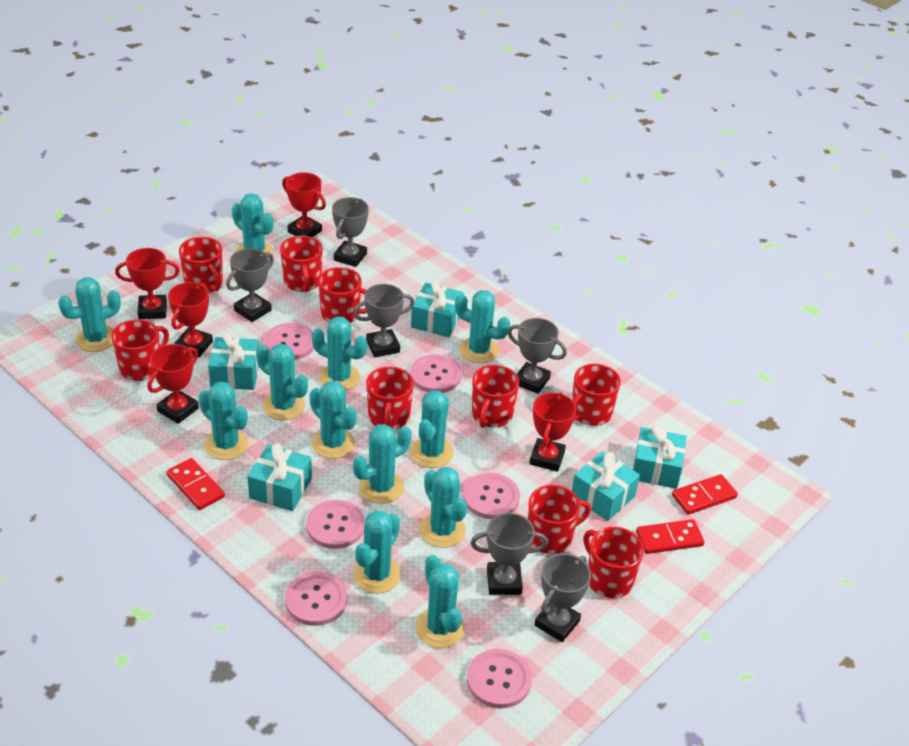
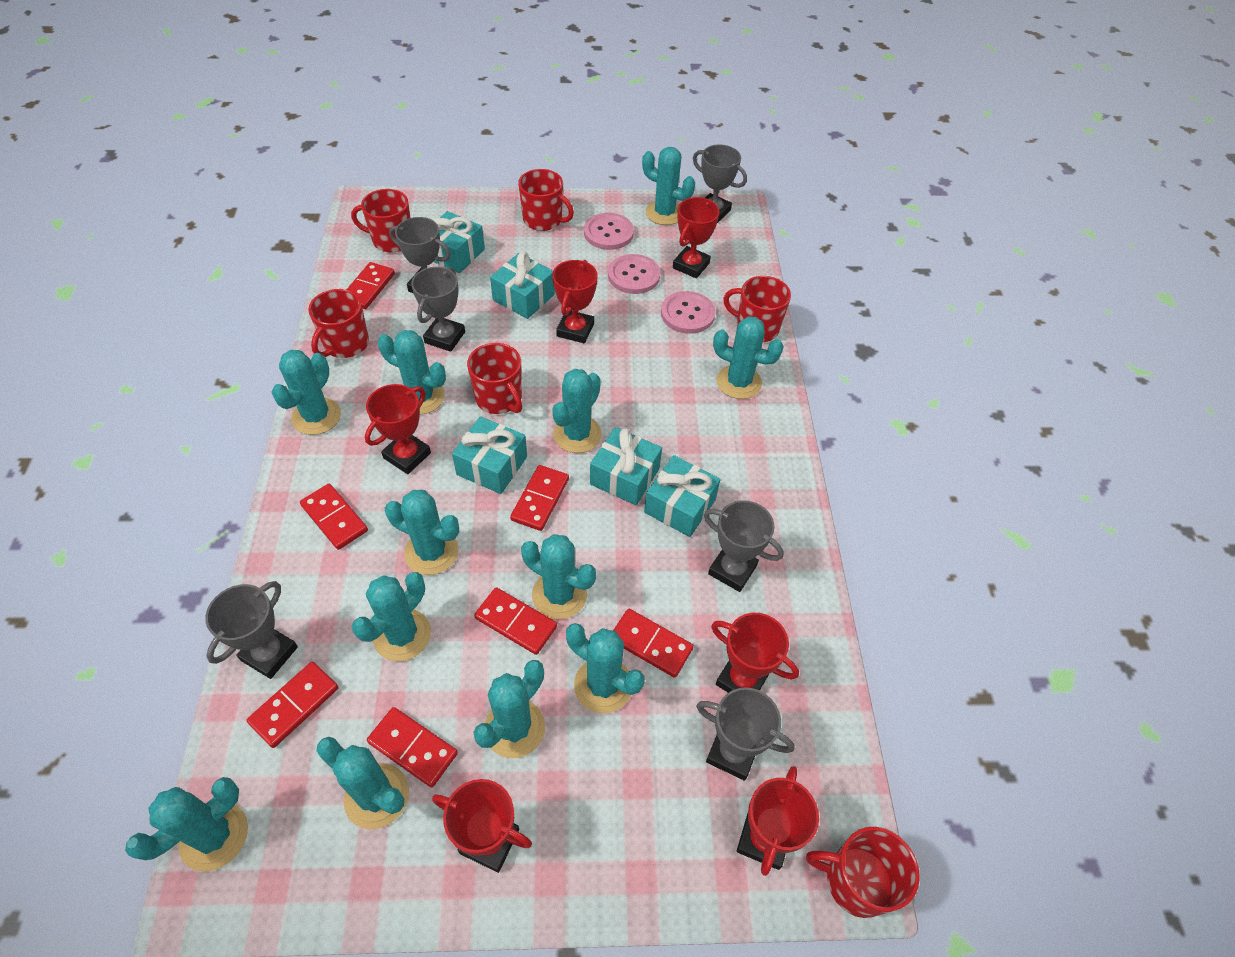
pink button: 6 -> 3
red domino: 3 -> 7
red mug: 9 -> 6
red trophy: 5 -> 6

